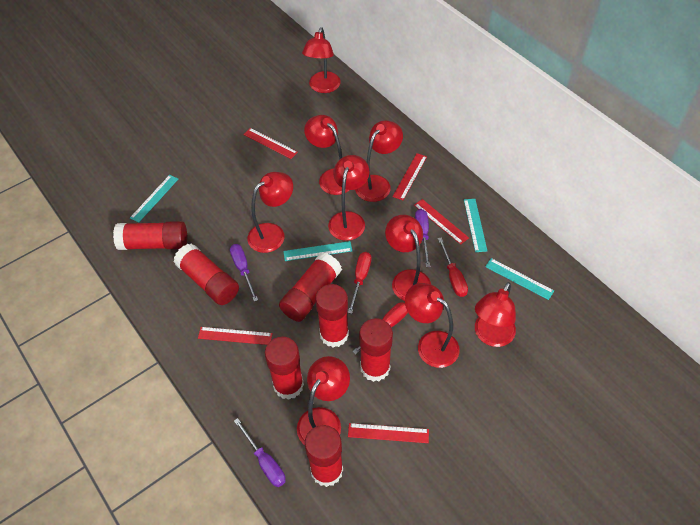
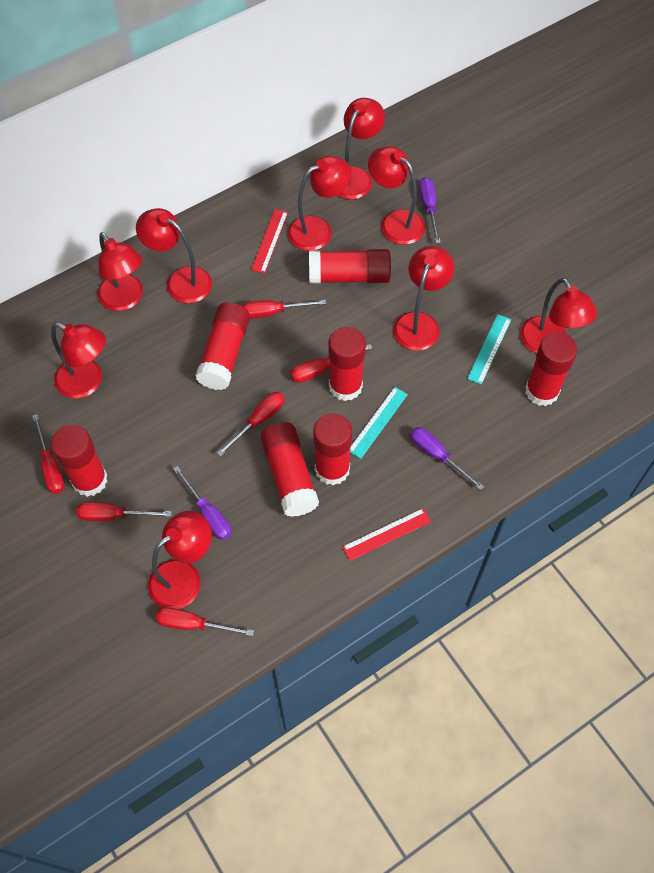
red ruler: 5 -> 2
red screwdriver: 3 -> 6
turquoise ruler: 4 -> 2

